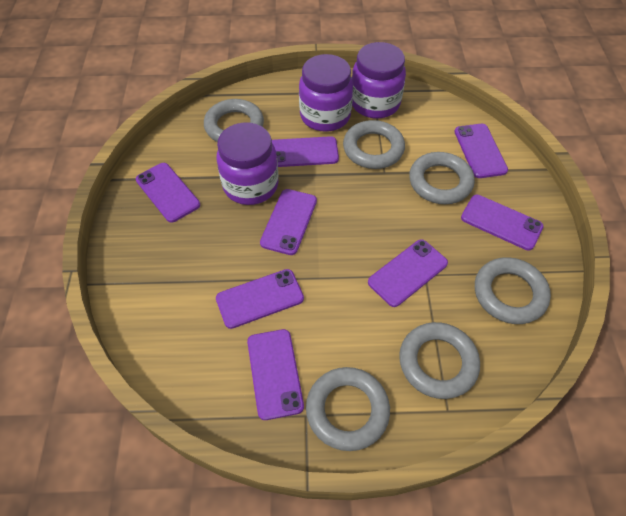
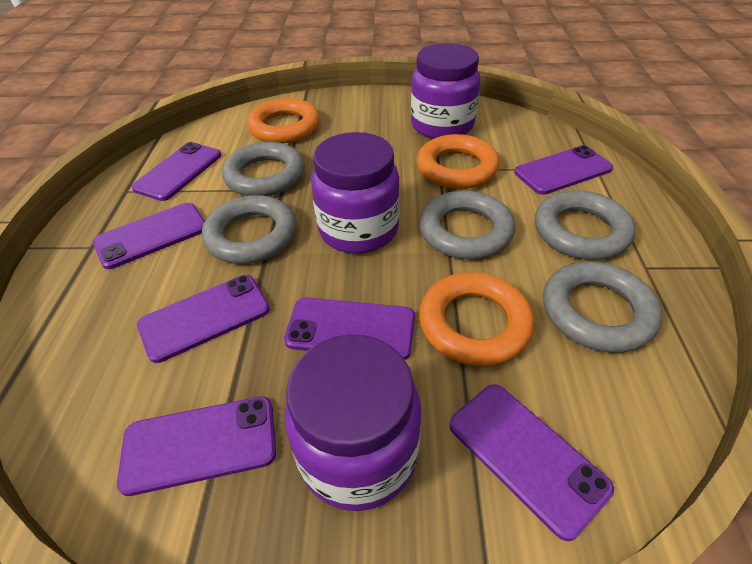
grey ring: 6 -> 5
orange ring: 0 -> 3
purple phone: 8 -> 7

